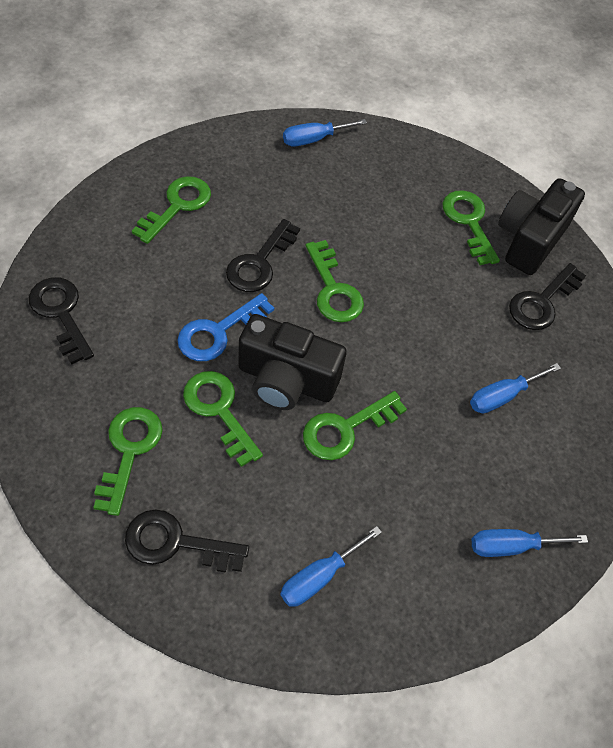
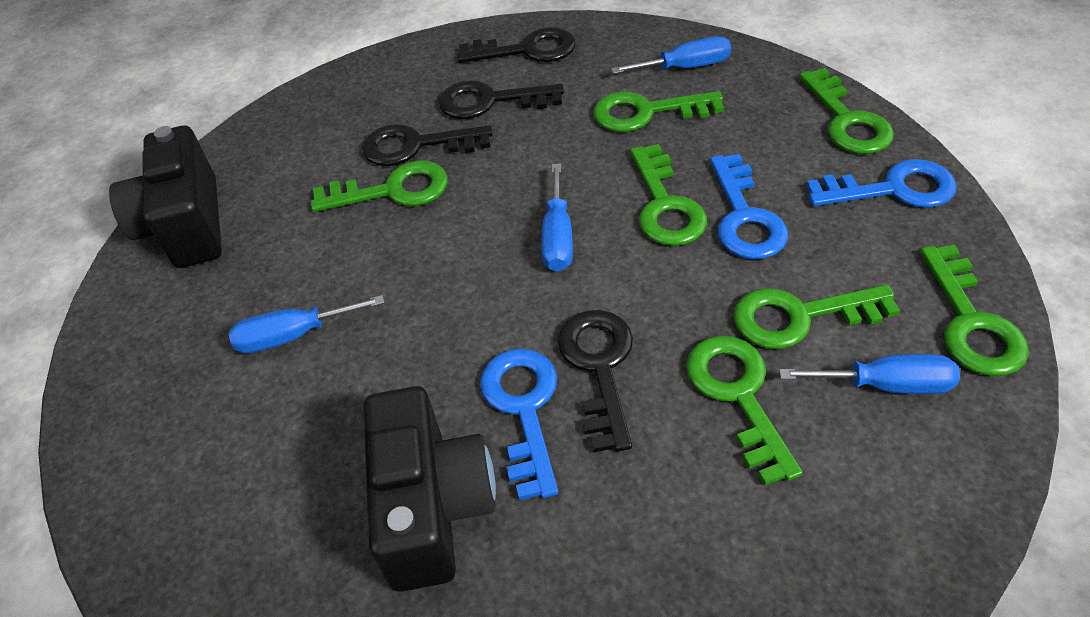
blue key: 1 -> 3
green key: 6 -> 7

